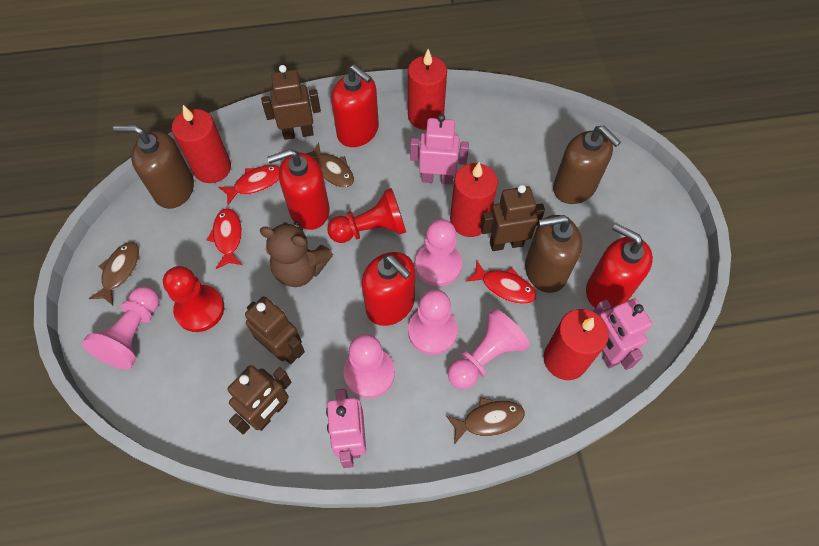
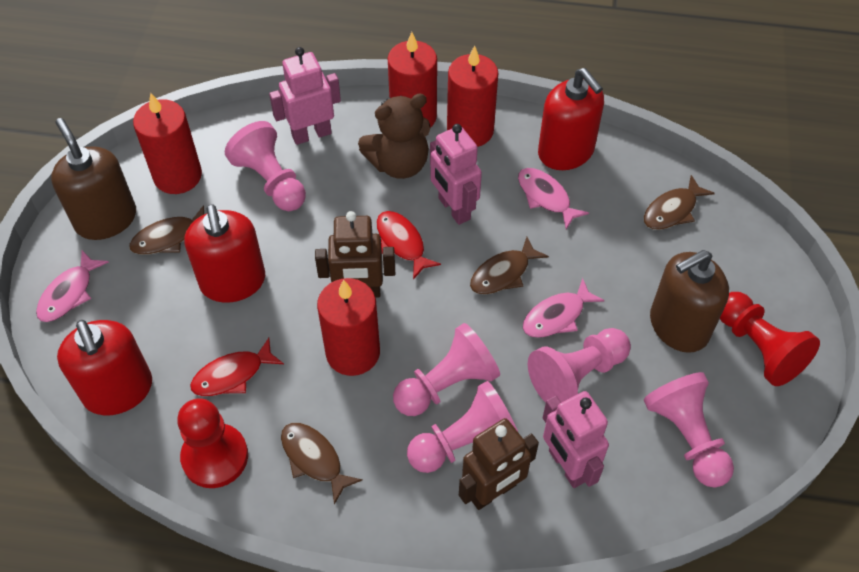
brown fish: 3 -> 4
brown robot: 4 -> 2
brown soap dispenser: 3 -> 2
pink fish: 0 -> 3
red fish: 3 -> 2
red soap dispenser: 4 -> 3

